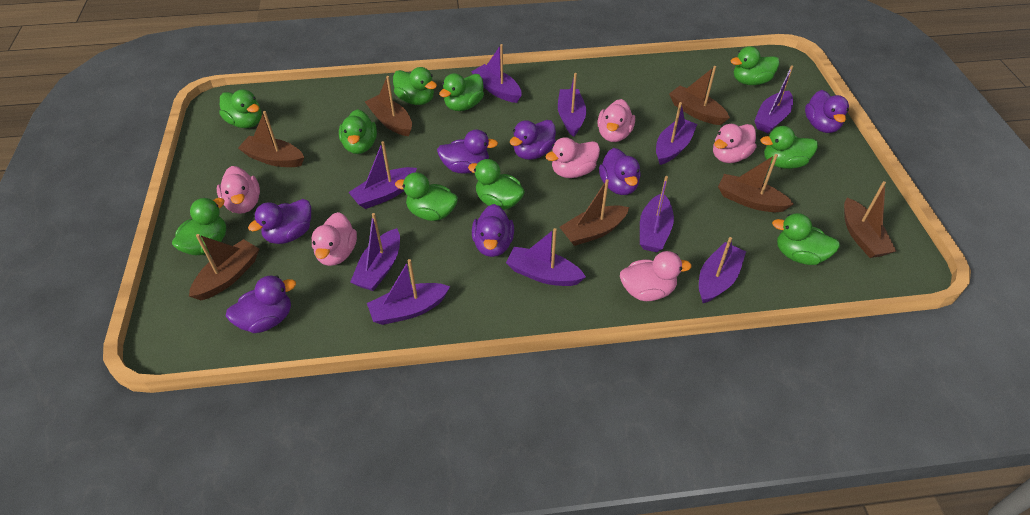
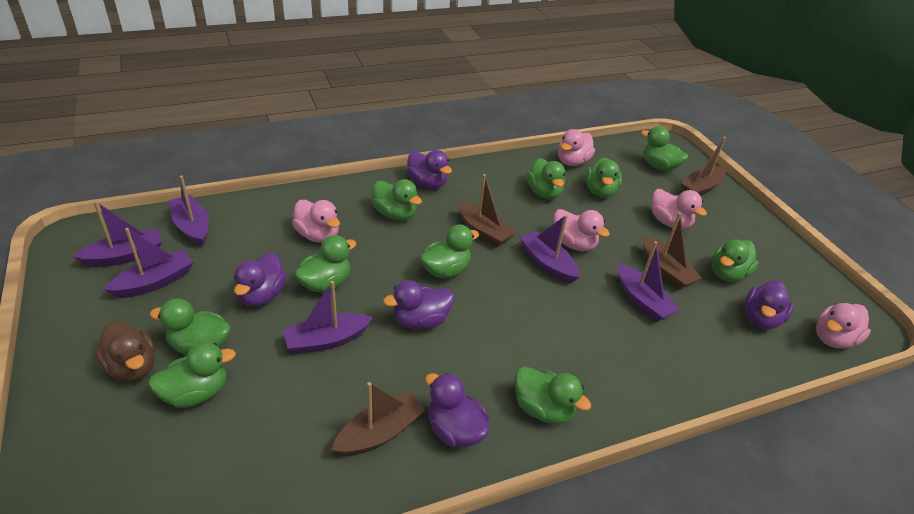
brown boat: 7 -> 4
brown duck: 0 -> 1
pink duck: 6 -> 5
purple boat: 10 -> 6
purple duck: 7 -> 5

